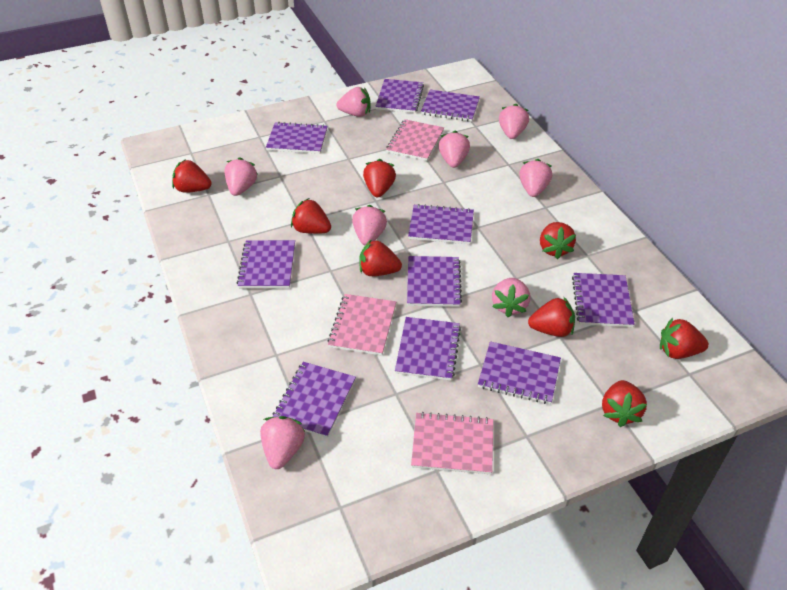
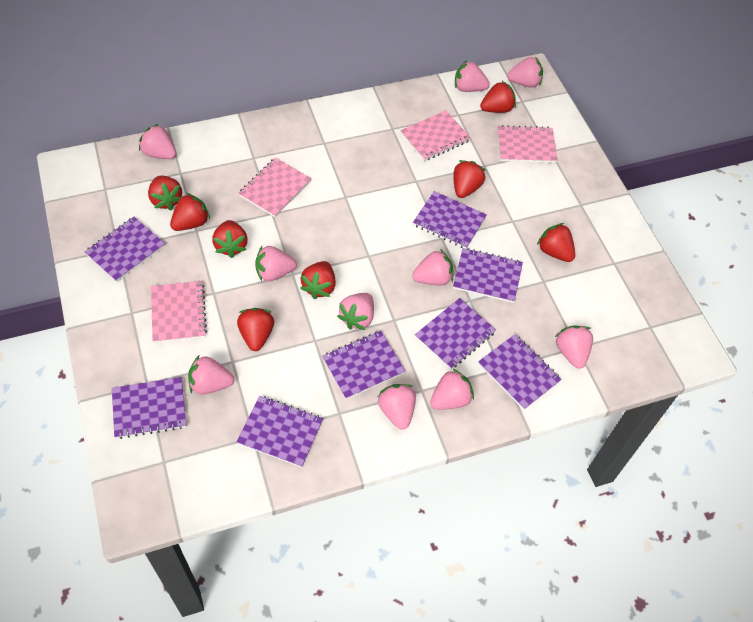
pink notebook: 3 -> 4
pink strawberry: 8 -> 10
purple notebook: 10 -> 8

